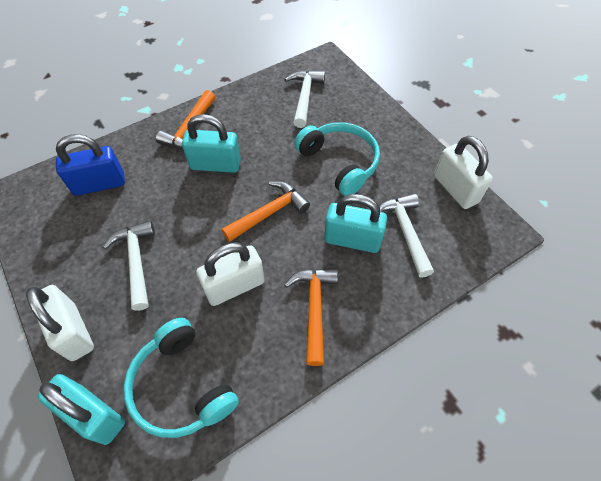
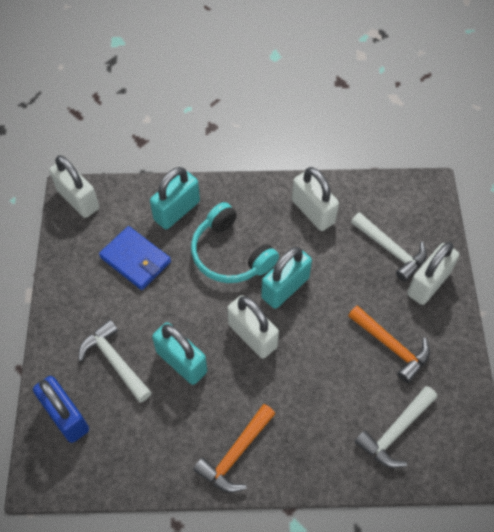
blue wallet: 0 -> 1
orange hammer: 3 -> 2
turquoise headphones: 2 -> 1
white padlock: 3 -> 4

